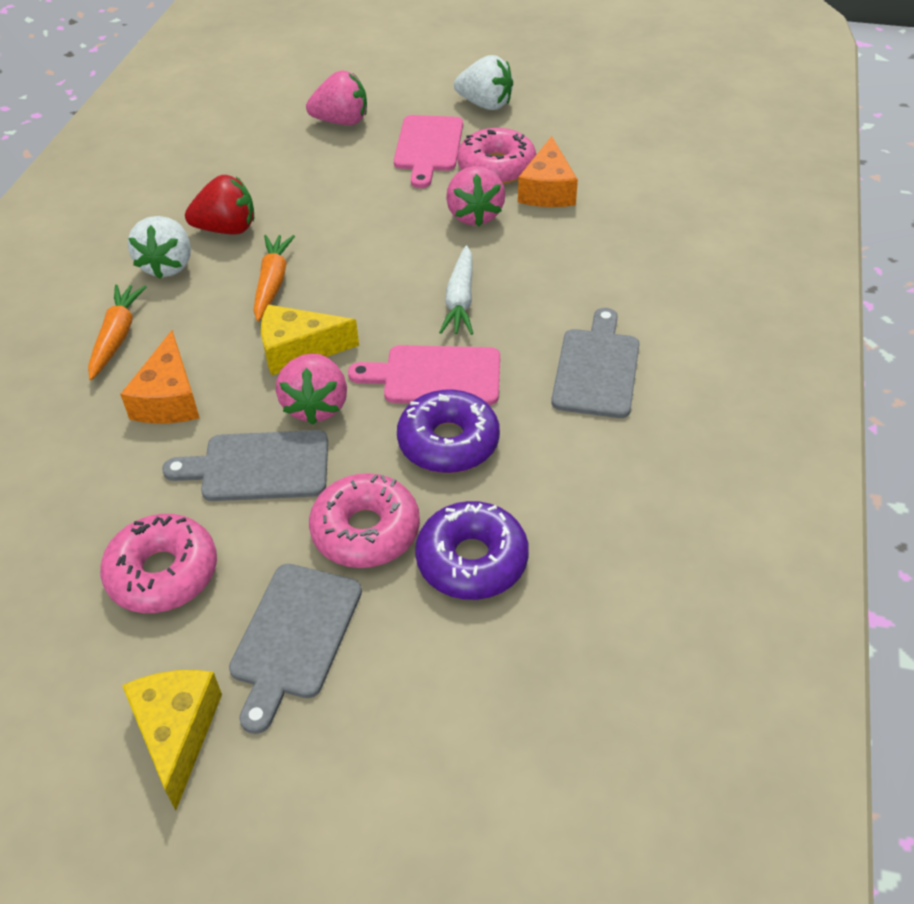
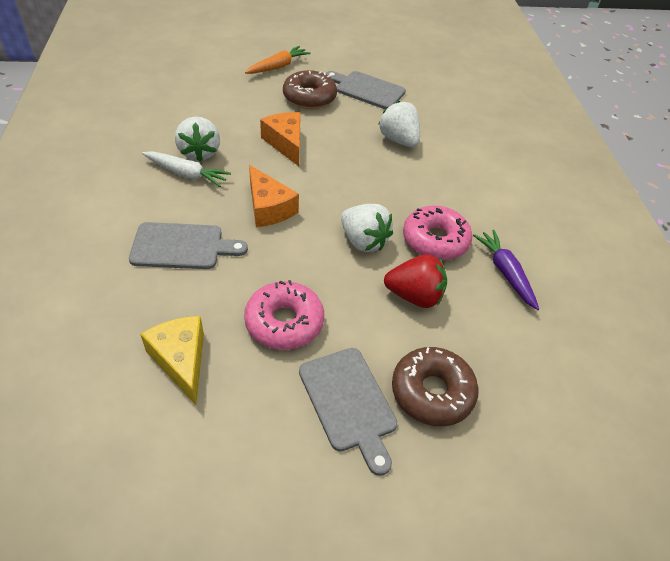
brown donut: 0 -> 2
orange carrot: 2 -> 1
pink cutting board: 2 -> 0
pink donut: 3 -> 2
pink strawberry: 3 -> 0
purple carrot: 0 -> 1
purple donut: 2 -> 0
white strawberry: 2 -> 3
yellow cheese: 2 -> 1

